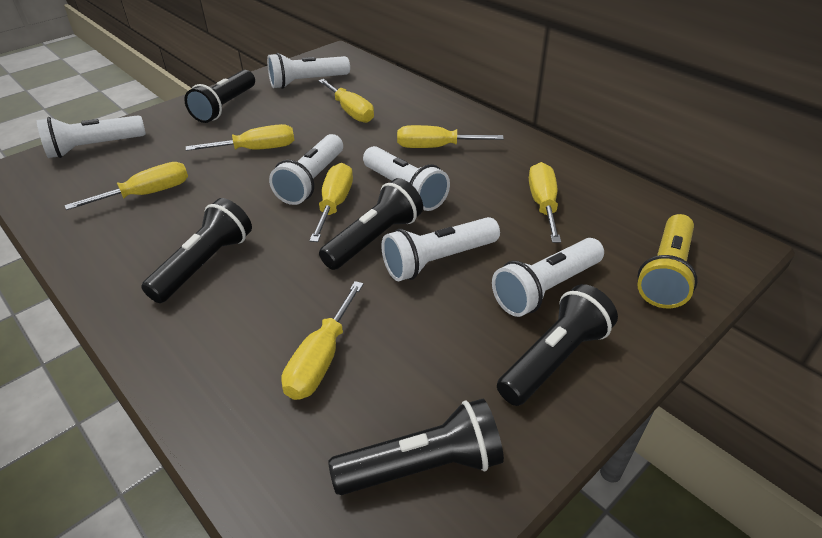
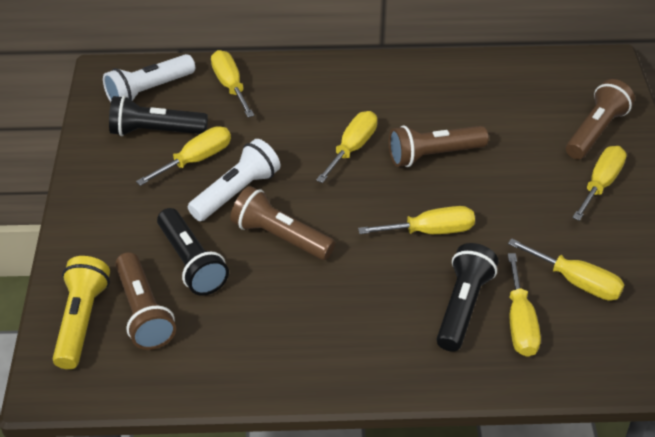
black flashlight: 5 -> 3
brown flashlight: 0 -> 4
white flashlight: 6 -> 2

